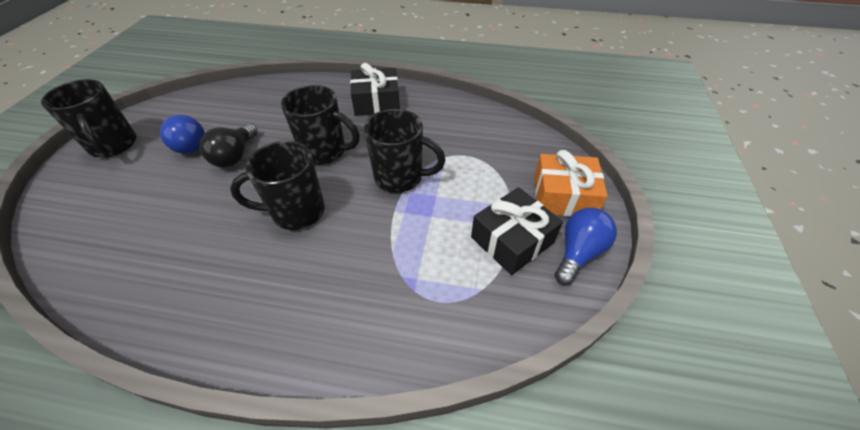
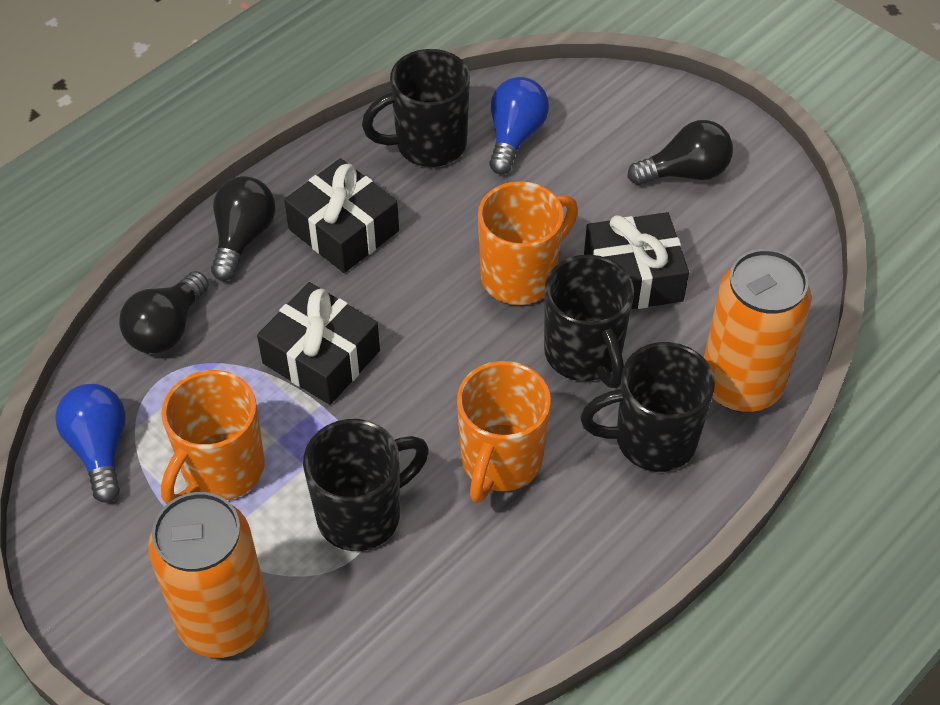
black gift: 2 -> 3
black light bulb: 1 -> 3
orange can: 0 -> 2
orange gift: 1 -> 0
orange mug: 0 -> 3

